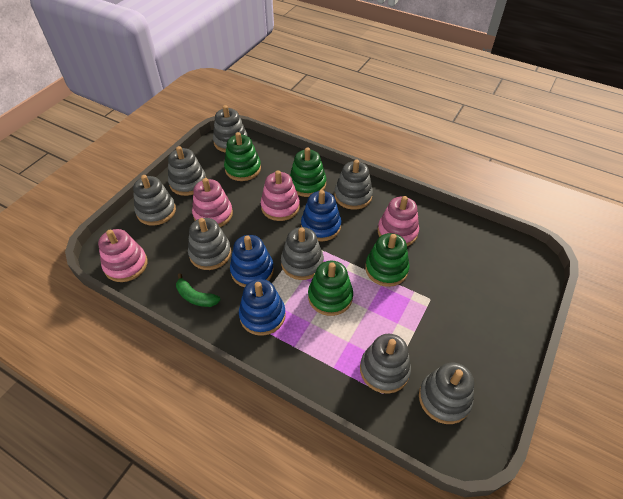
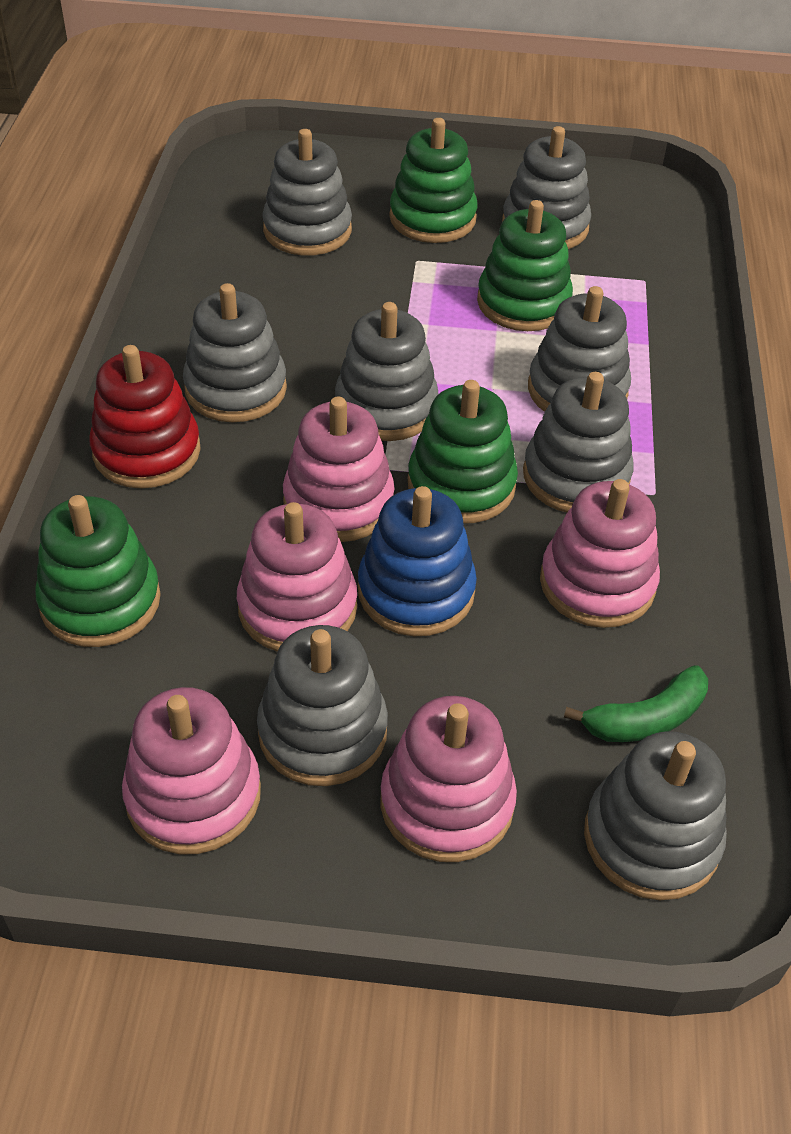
blue stacking toy: 3 -> 1
pink stacking toy: 4 -> 5
red stacking toy: 0 -> 1

